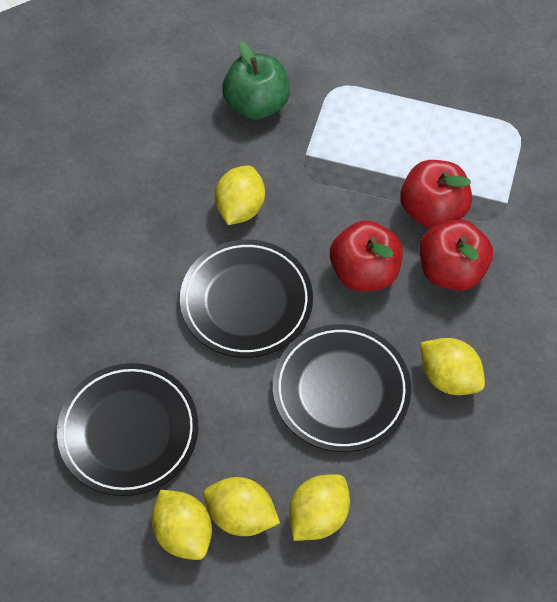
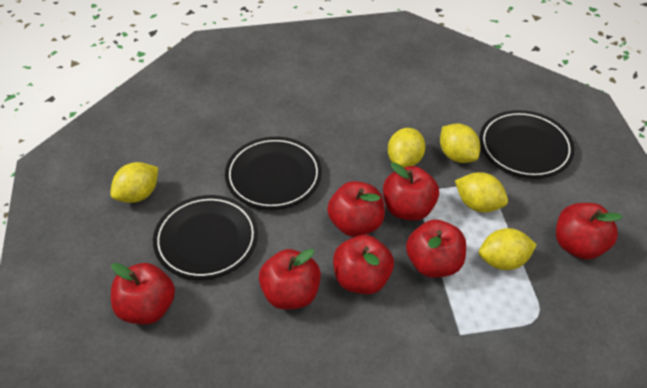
green apple: 1 -> 0
red apple: 3 -> 7

